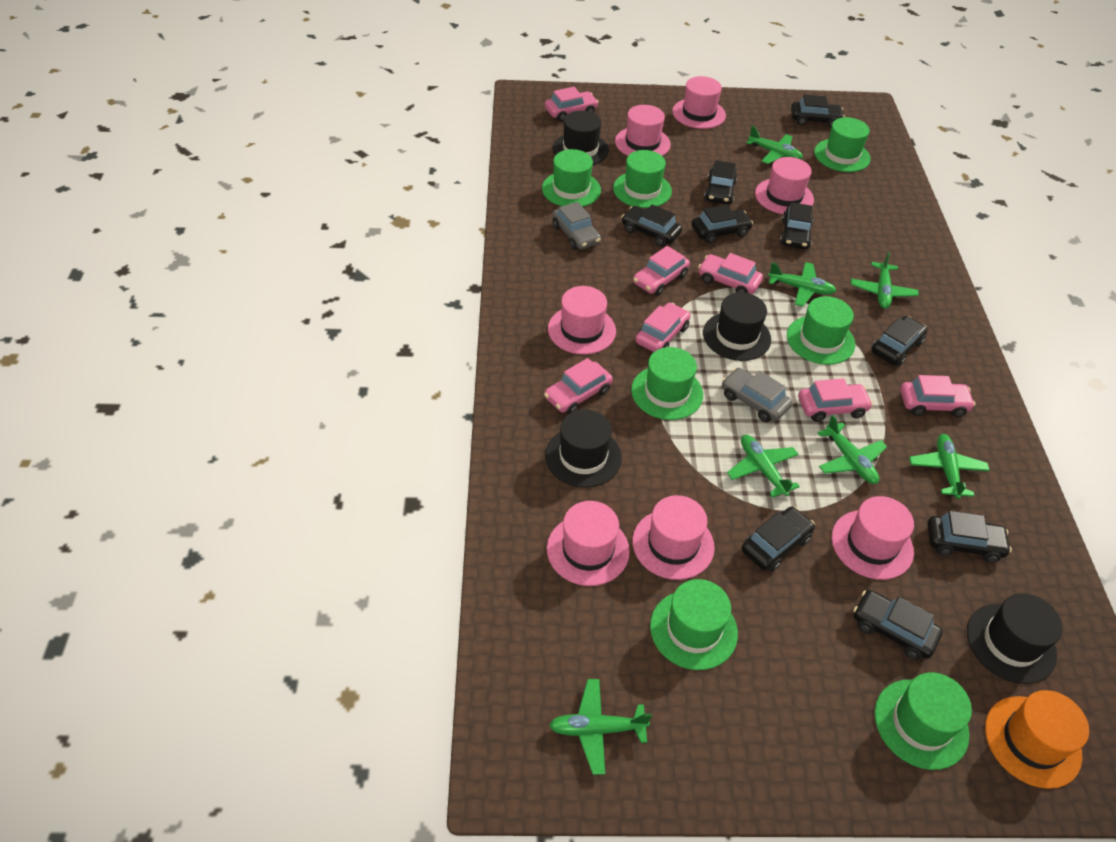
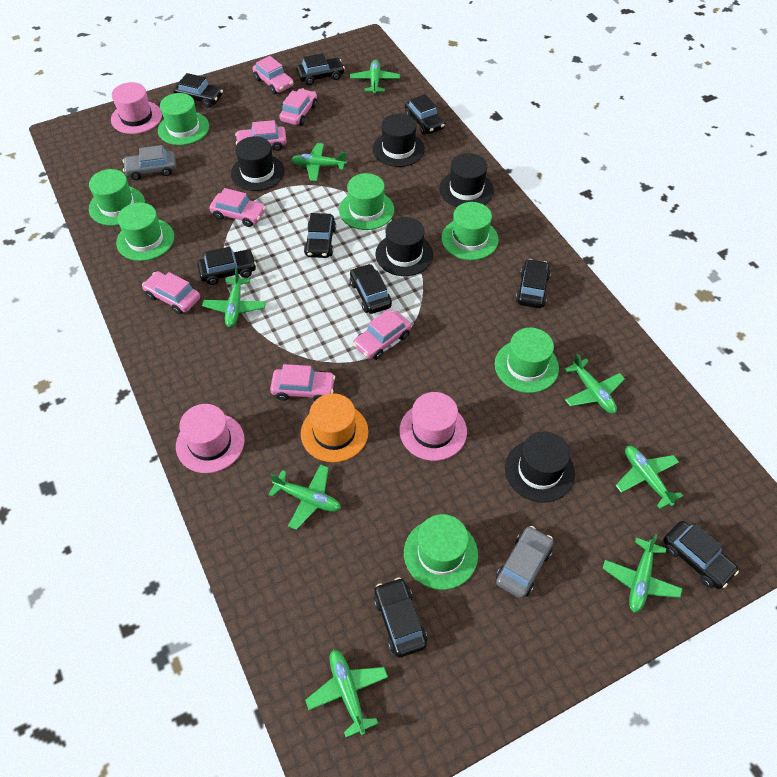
black hat: 4 -> 5
green plane: 7 -> 8
pink hat: 7 -> 3

